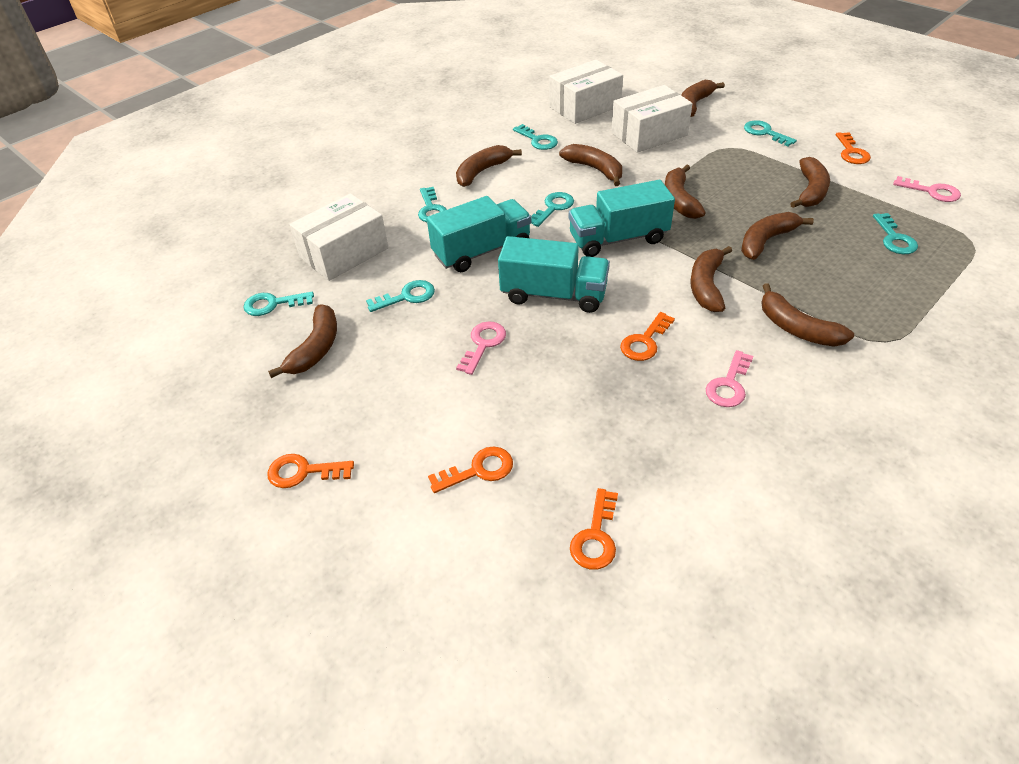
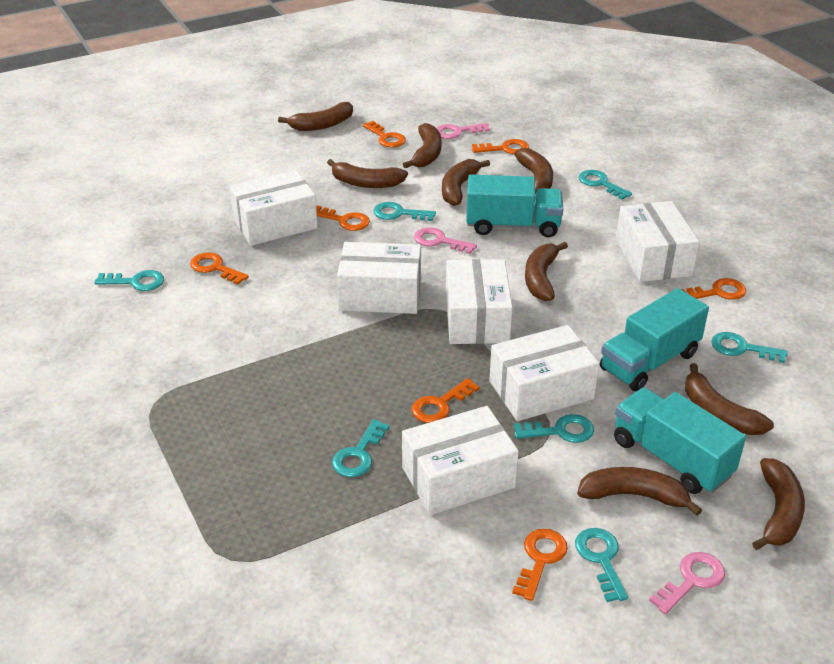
orange key: 5 -> 7
white box: 3 -> 6

